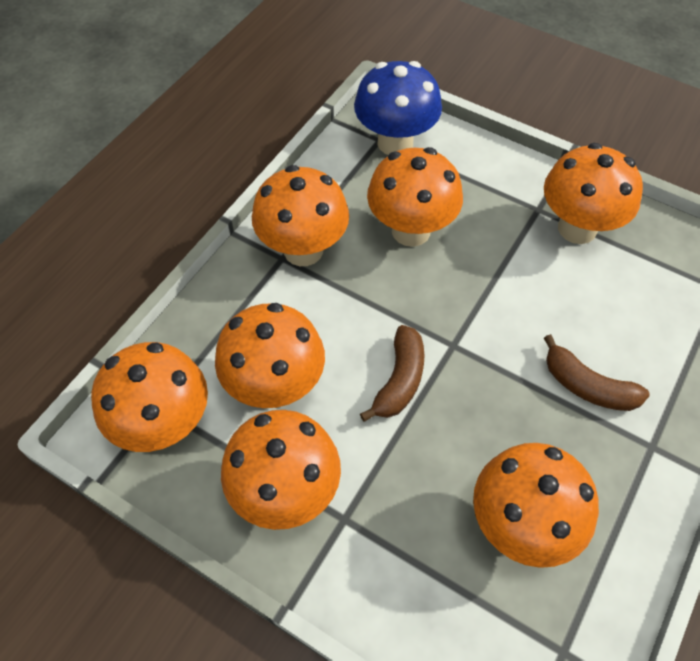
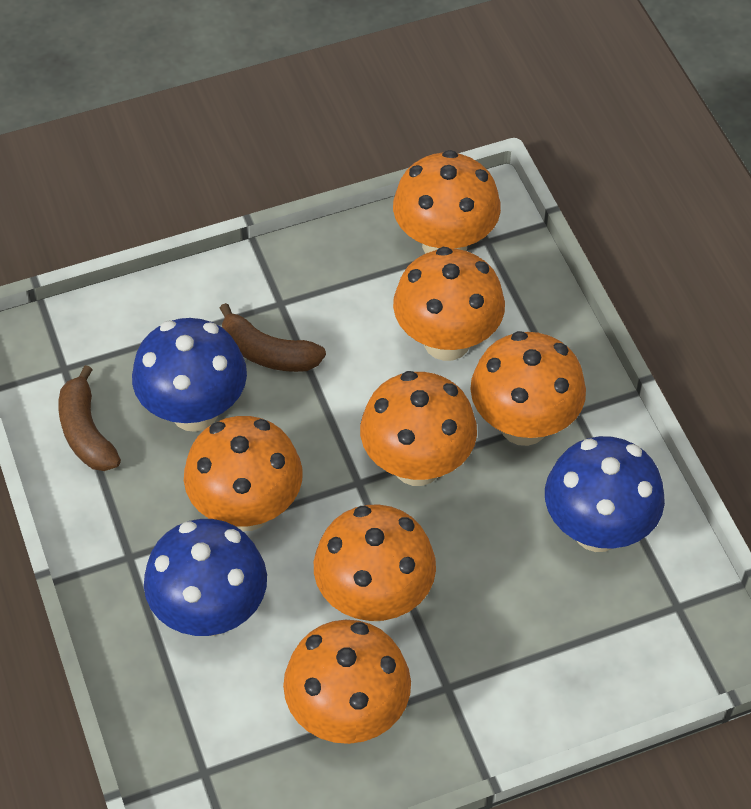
blue mushroom: 1 -> 3

